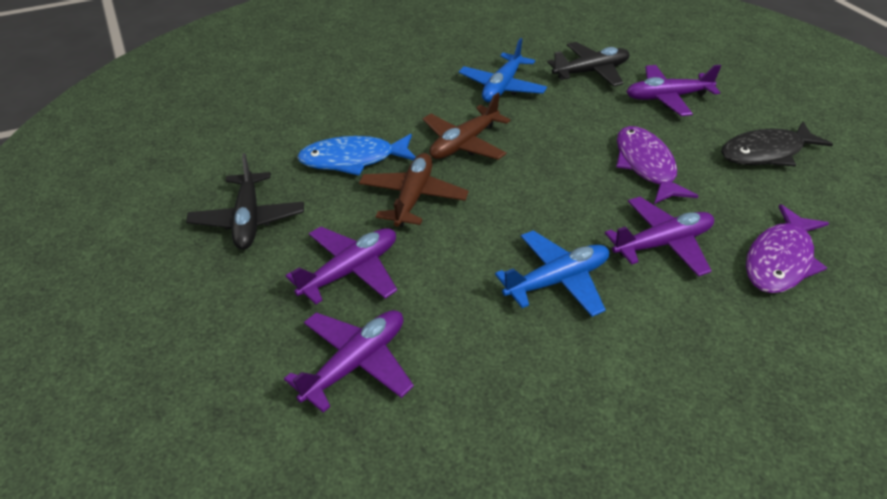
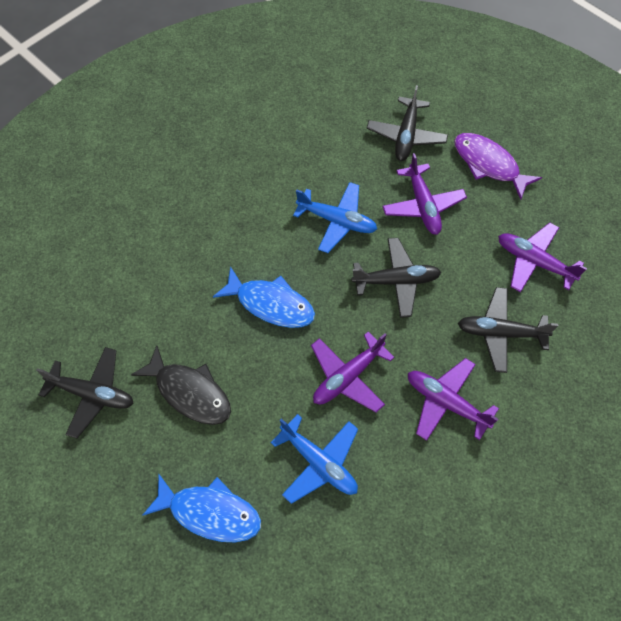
black plane: 2 -> 4
blue fish: 1 -> 2
brown plane: 2 -> 0
purple fish: 2 -> 1

